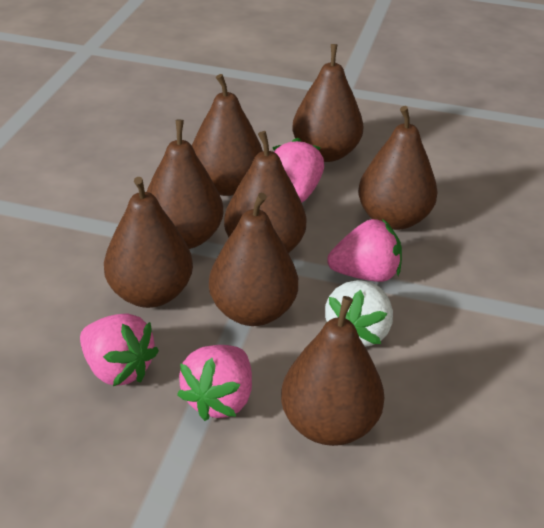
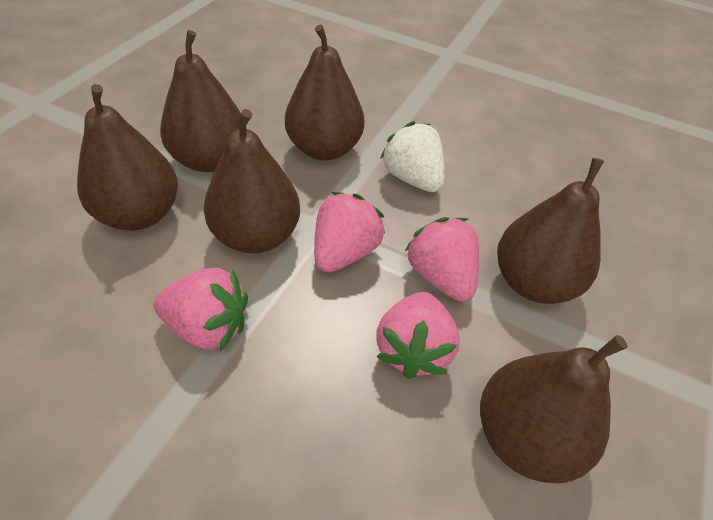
brown pear: 8 -> 6

